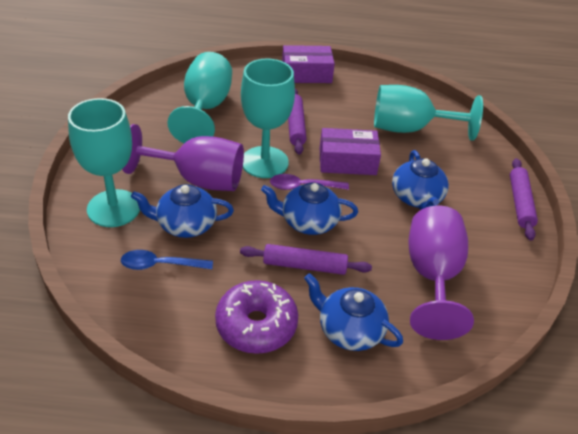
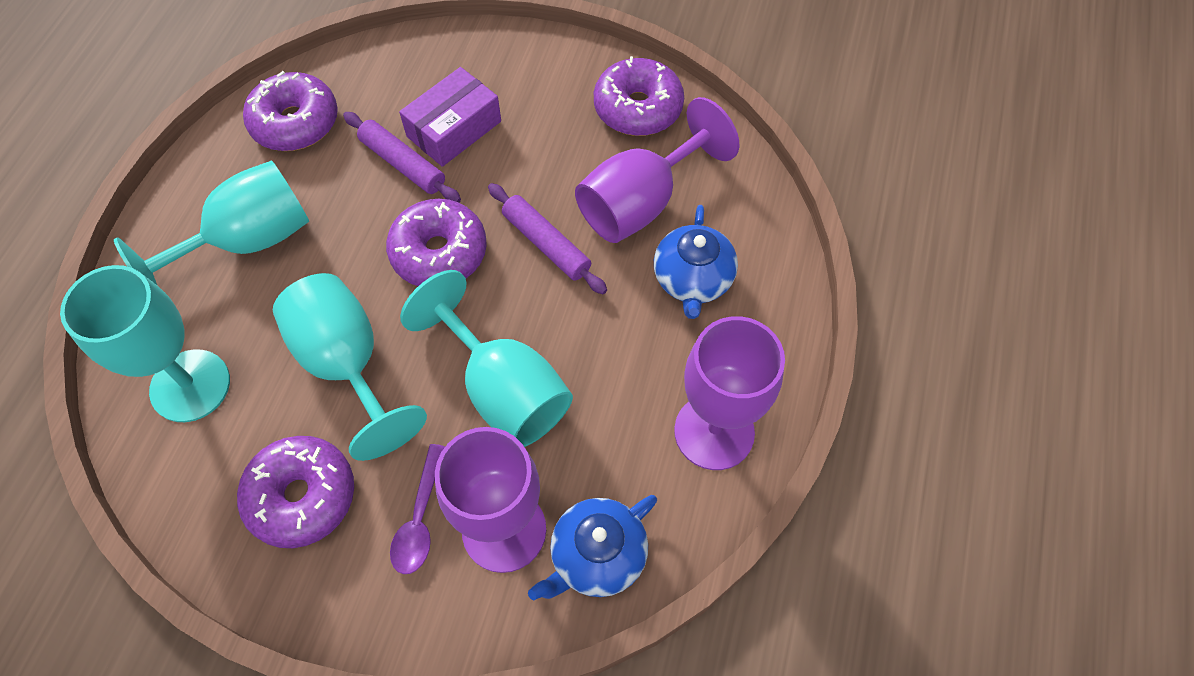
blue spoon: 1 -> 0
blue teapot: 4 -> 2
purple box: 2 -> 1
purple donut: 1 -> 4
purple goblet: 2 -> 3
purple rolling pin: 3 -> 2

